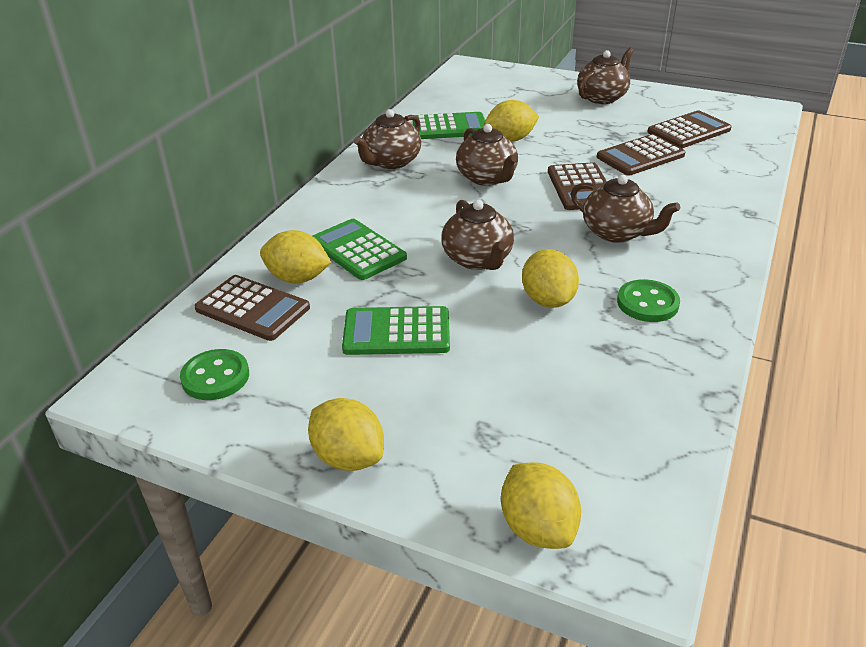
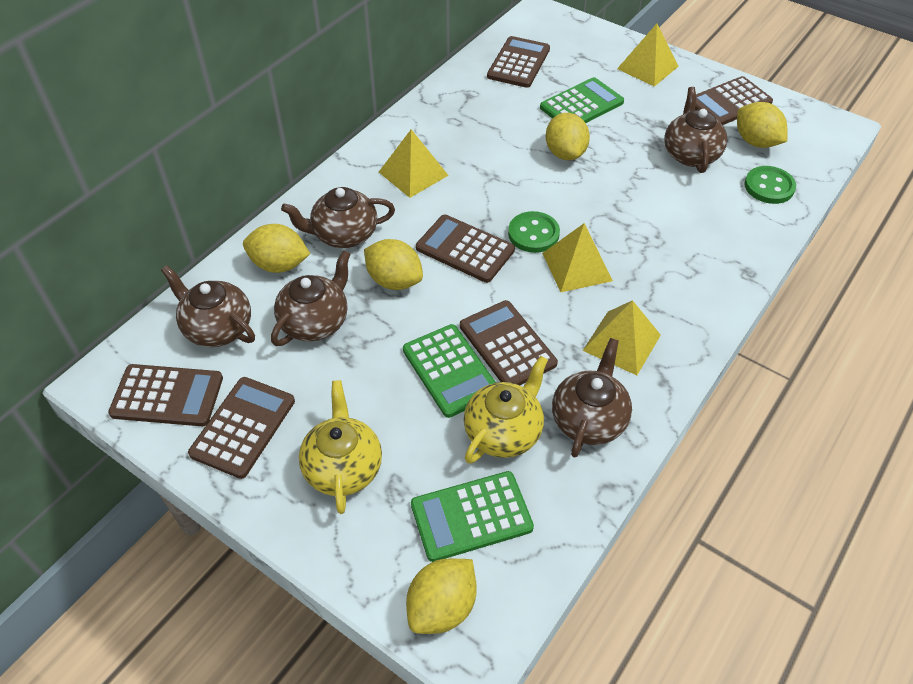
brown calculator: 4 -> 6
yellow pyramid: 0 -> 4
yellow teapot: 0 -> 2

